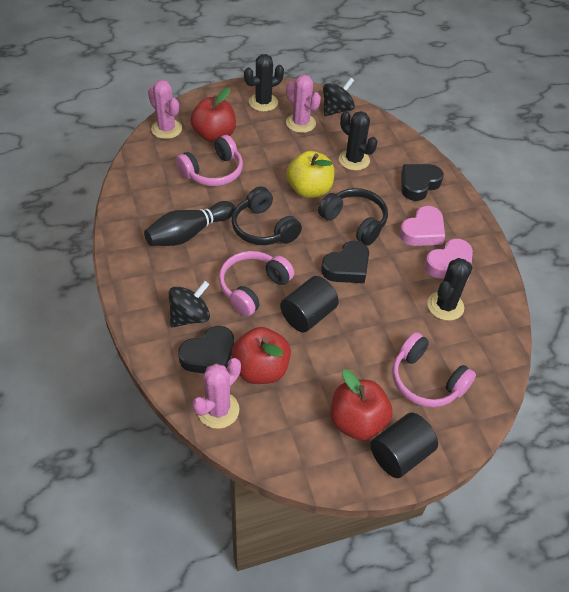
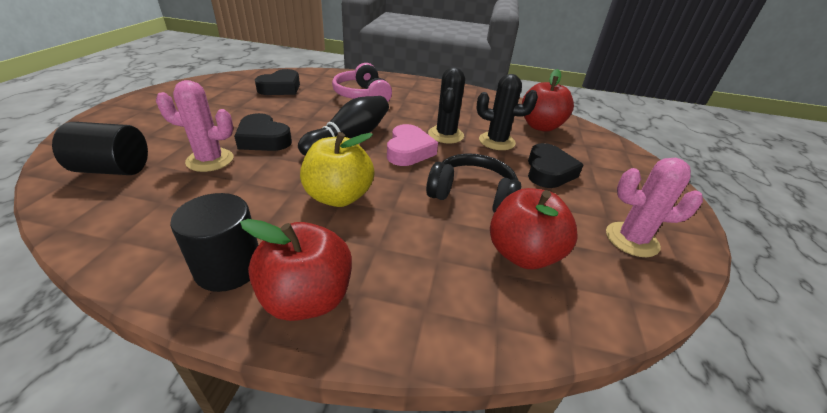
black cactus: 3 -> 2
black headphones: 2 -> 1
black spinning top: 2 -> 0
pink cactus: 3 -> 2
pink headphones: 3 -> 1
pink heart: 2 -> 1

